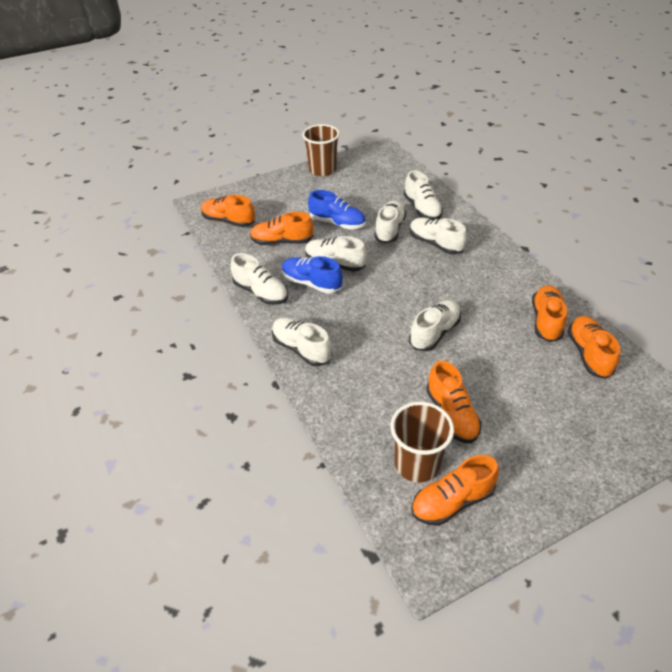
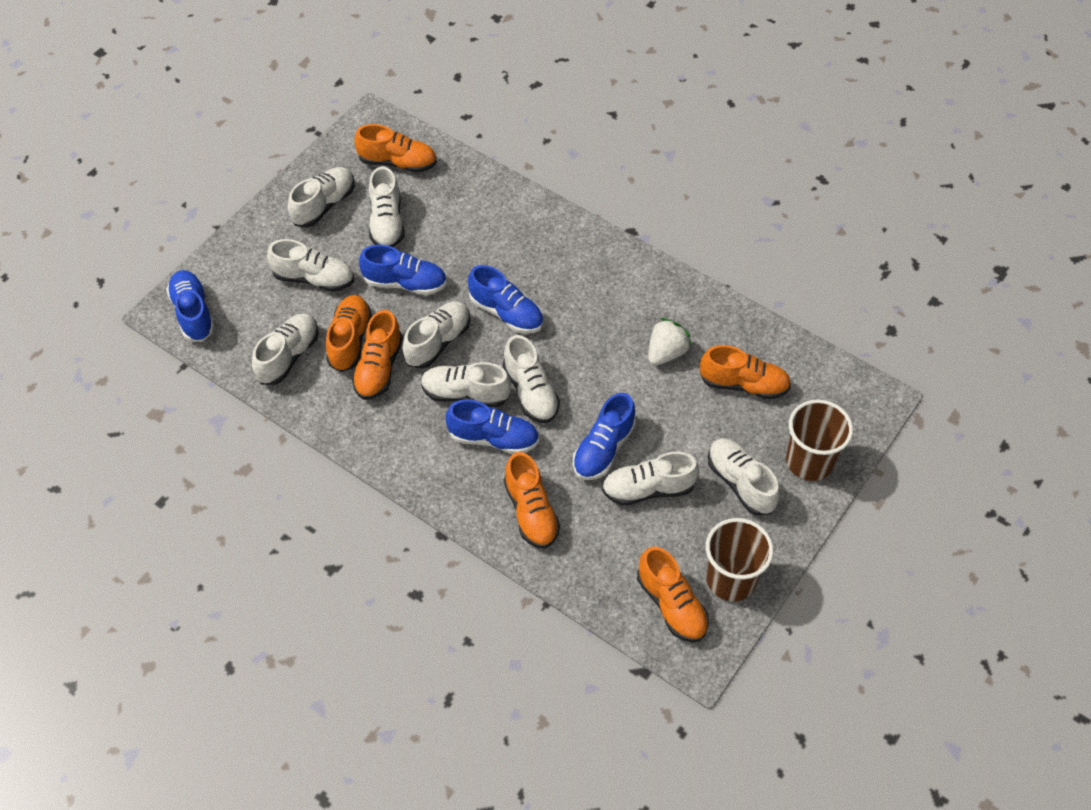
blue shoe: 2 -> 5
white shoe: 7 -> 9
white strawberry: 0 -> 1

